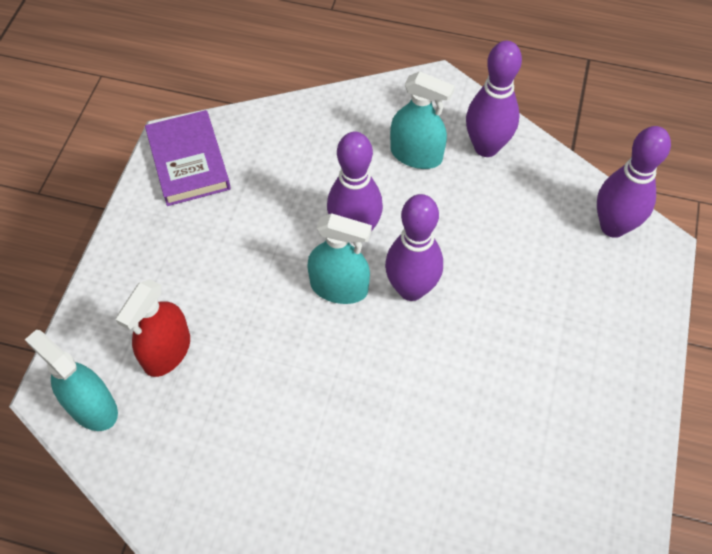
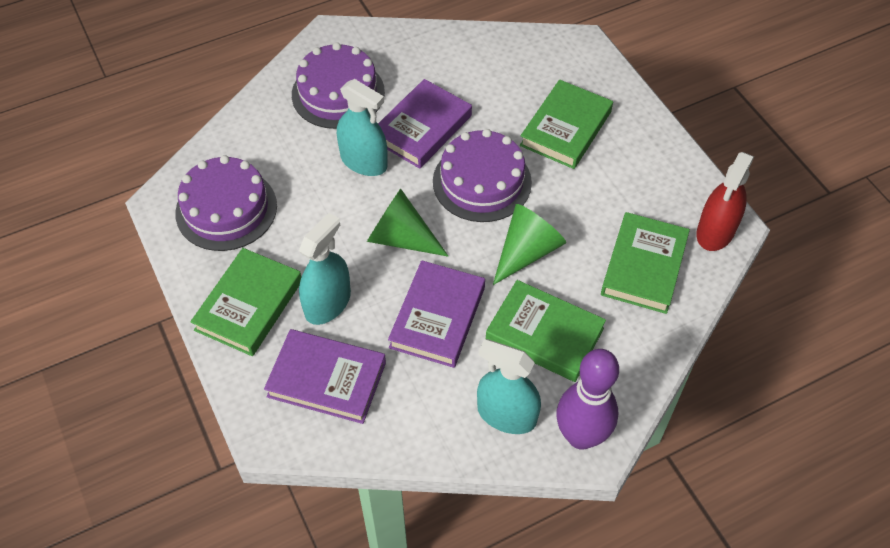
green book: 0 -> 4
green cone: 0 -> 2
purple book: 1 -> 3
purple bowling pin: 4 -> 1
purple cake: 0 -> 3

